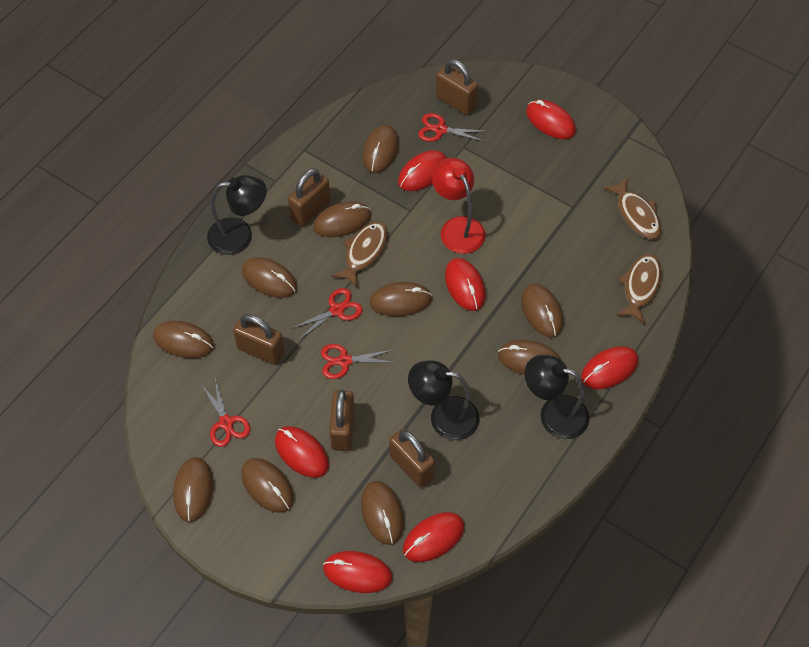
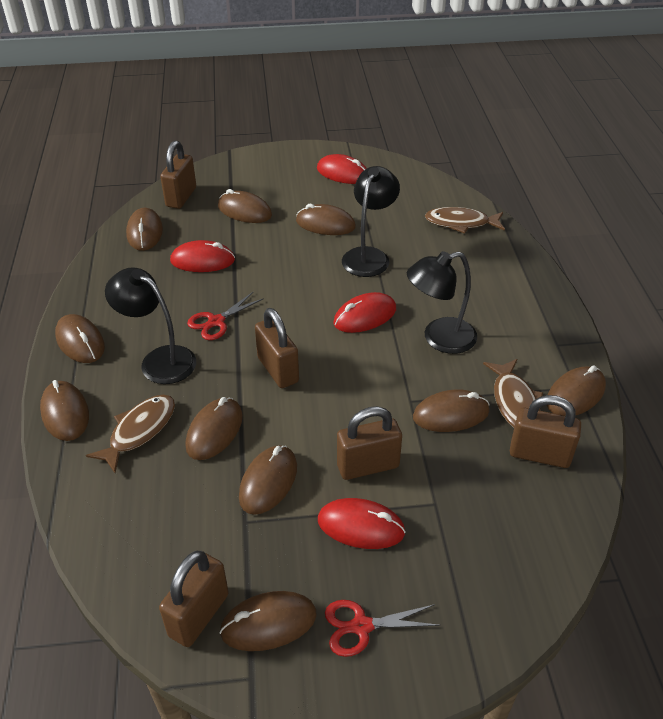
red lamp: 1 -> 0
red mouse: 7 -> 4
red scissors: 4 -> 2

